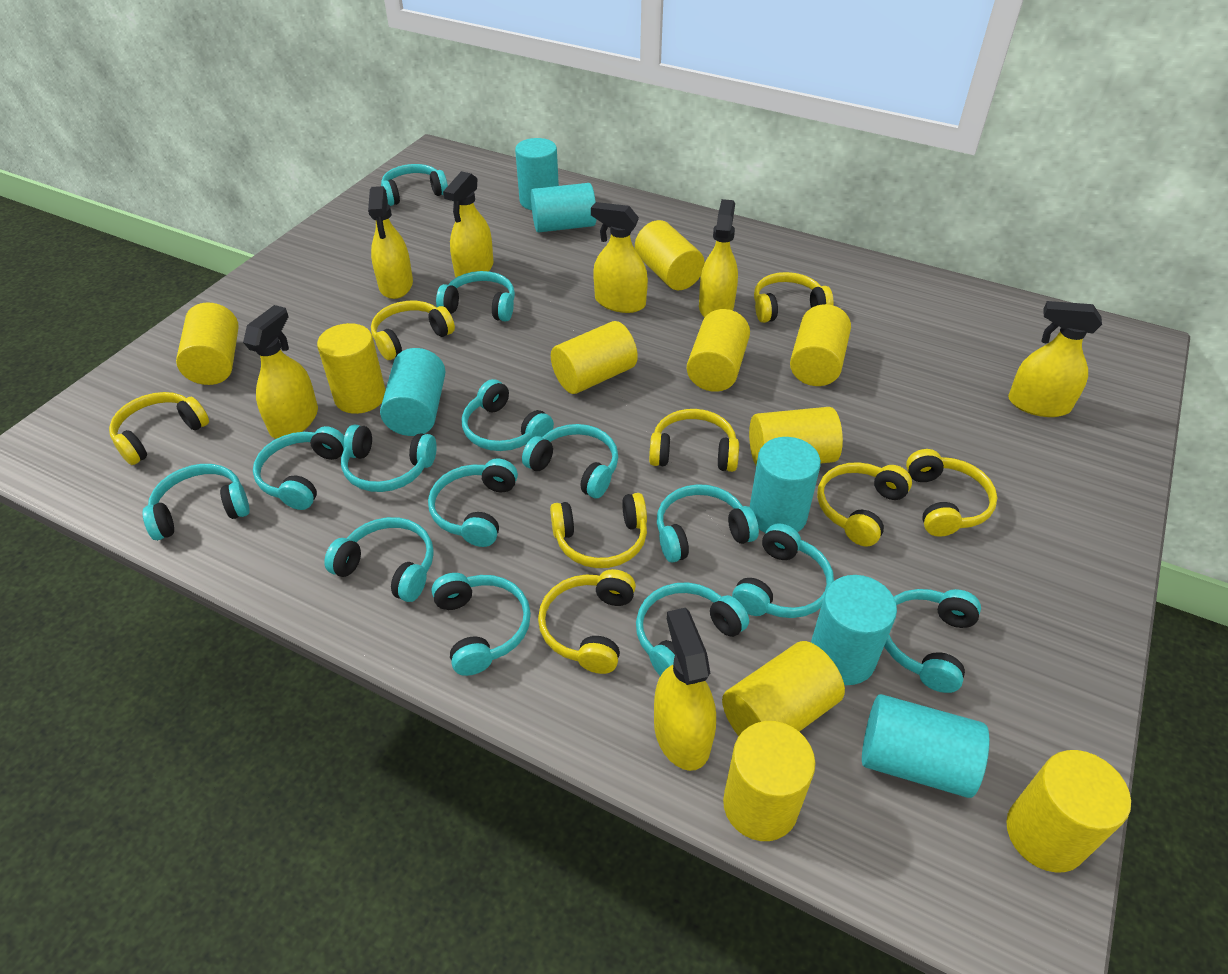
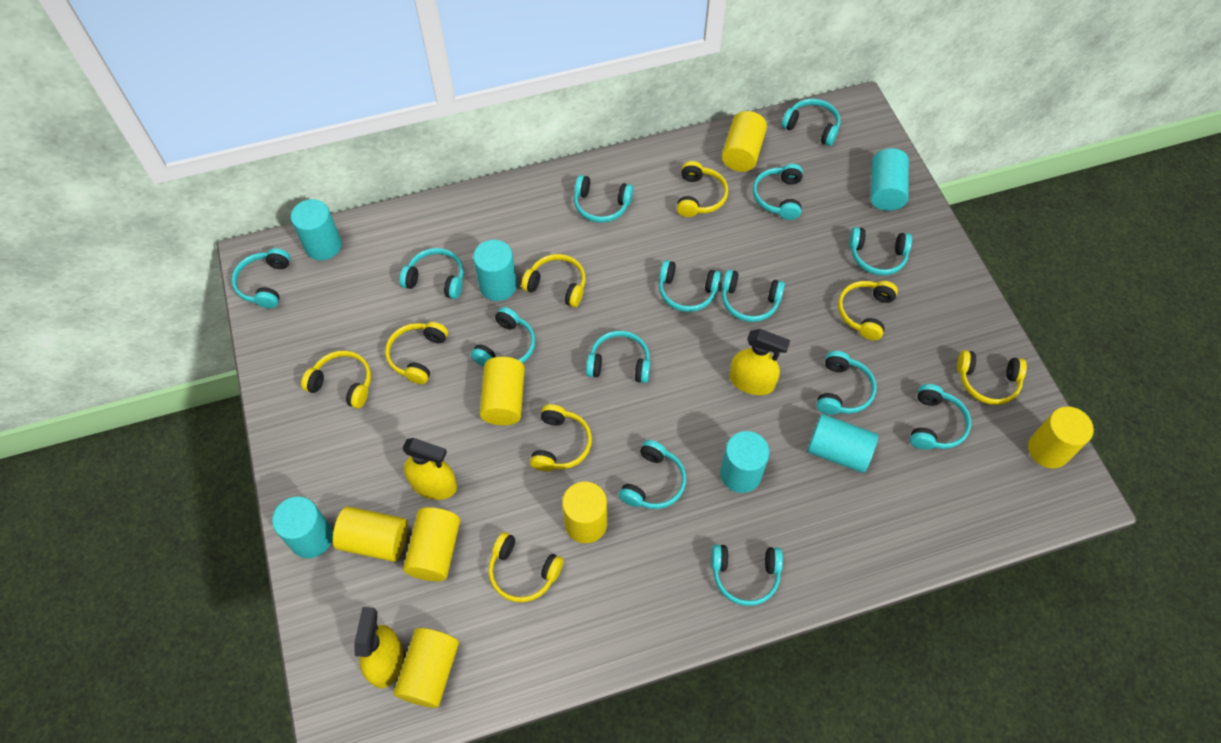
yellow cylinder: 10 -> 7
yellow spray bottle: 7 -> 3

